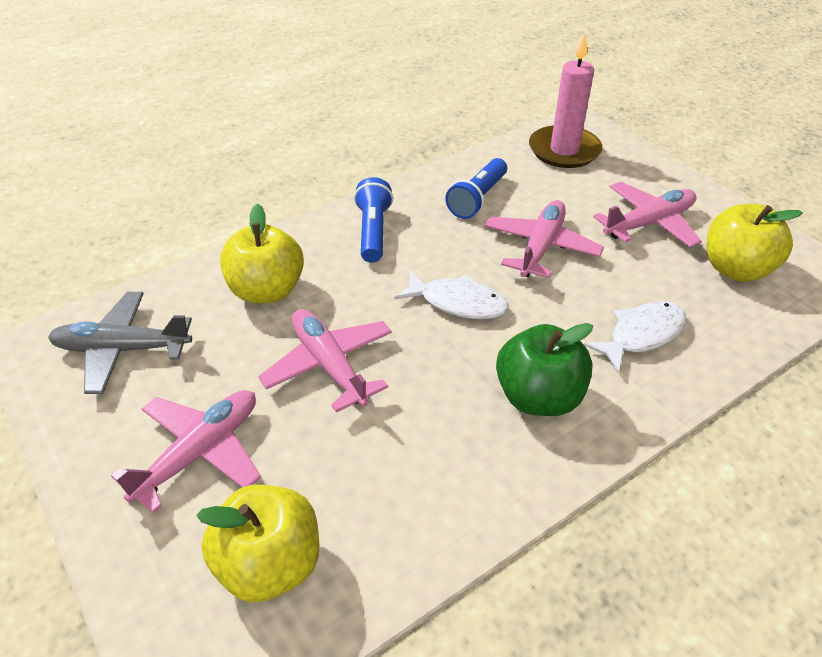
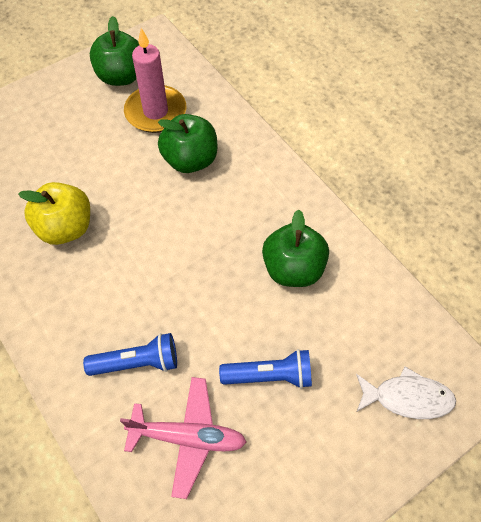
green apple: 1 -> 3
grey plane: 1 -> 0
pink plane: 4 -> 1
white fish: 2 -> 1
yellow apple: 3 -> 1

